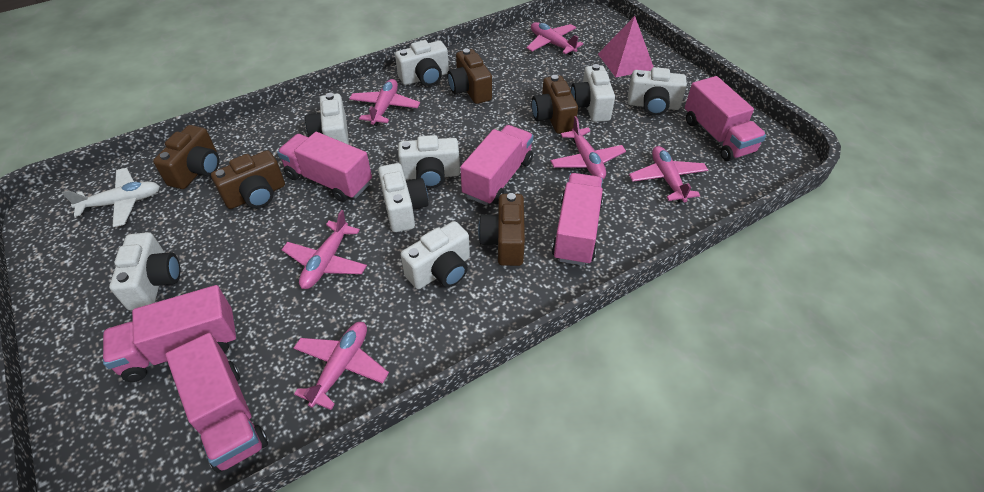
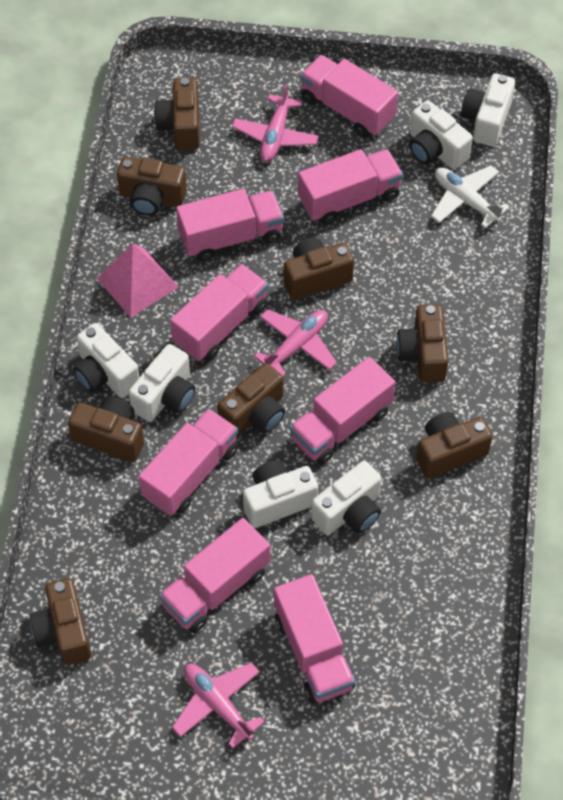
brown camera: 5 -> 8
pink plane: 6 -> 3
pink truck: 6 -> 8
white camera: 8 -> 6

